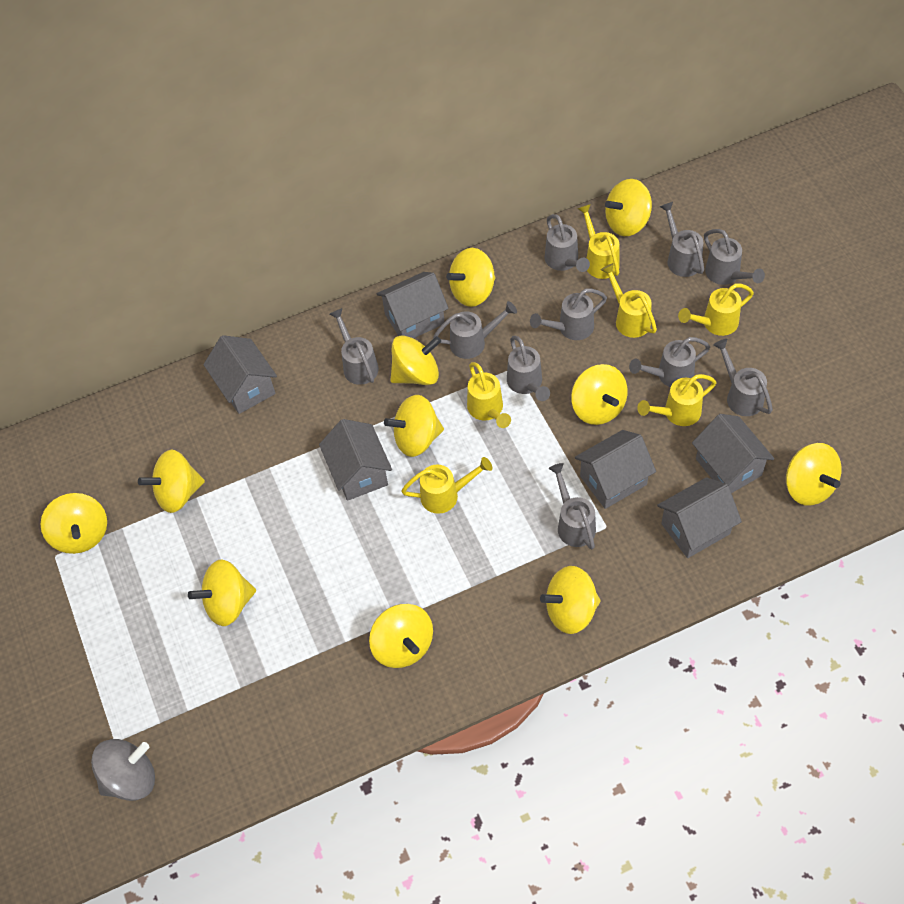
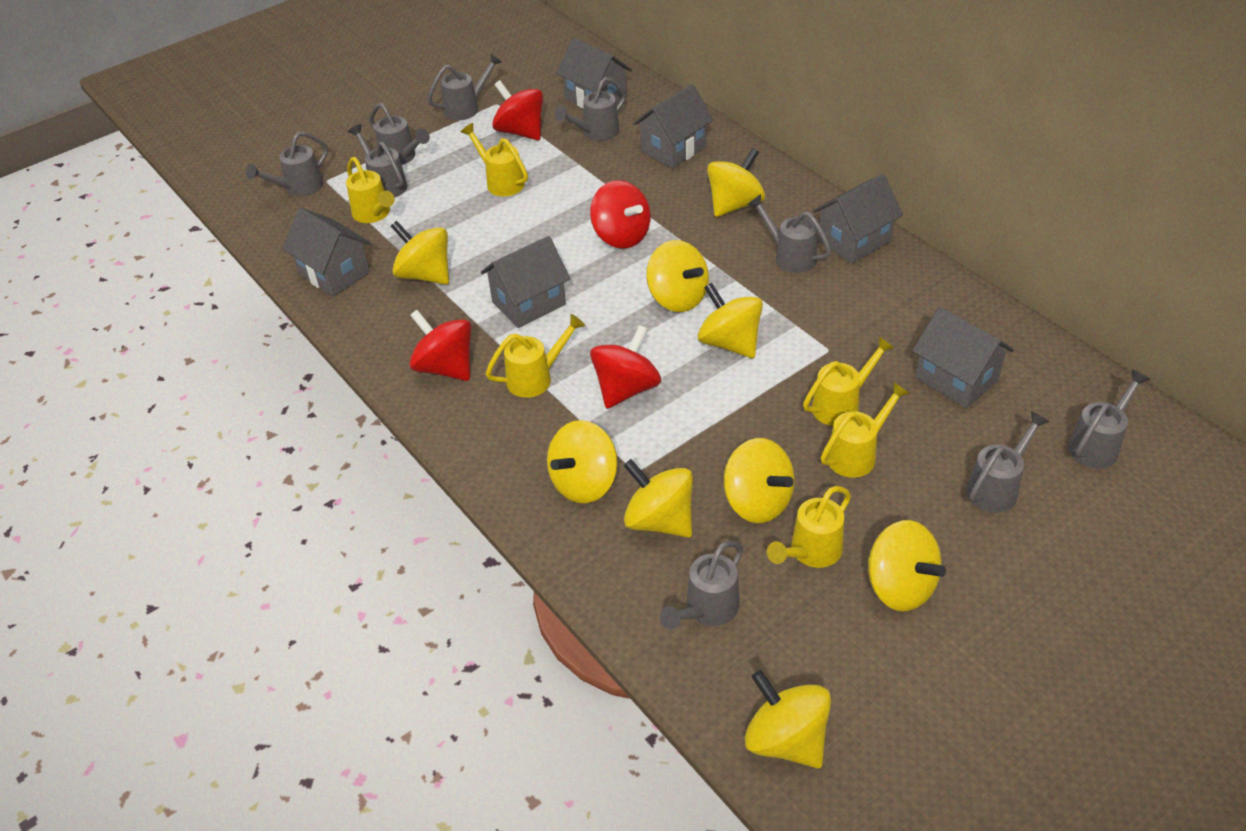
grey spinning top: 1 -> 0
grey watering can: 10 -> 9
red spinning top: 0 -> 4
yellow spinning top: 11 -> 9

